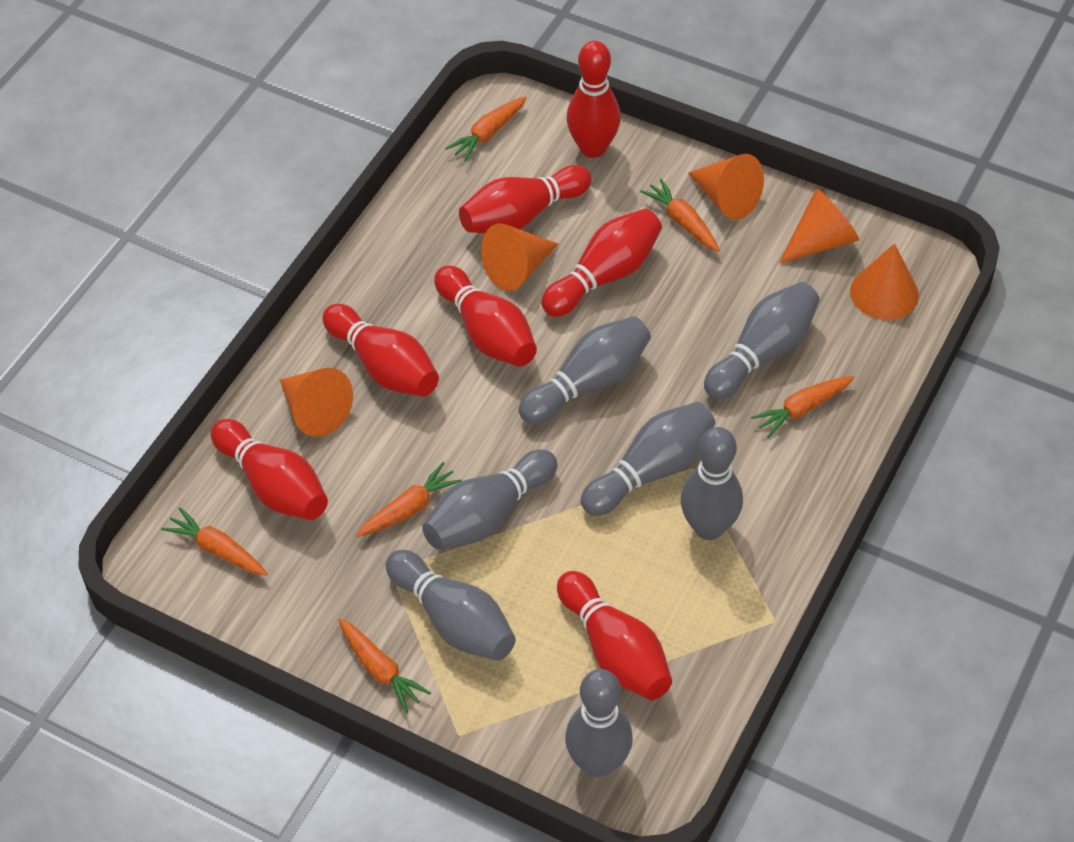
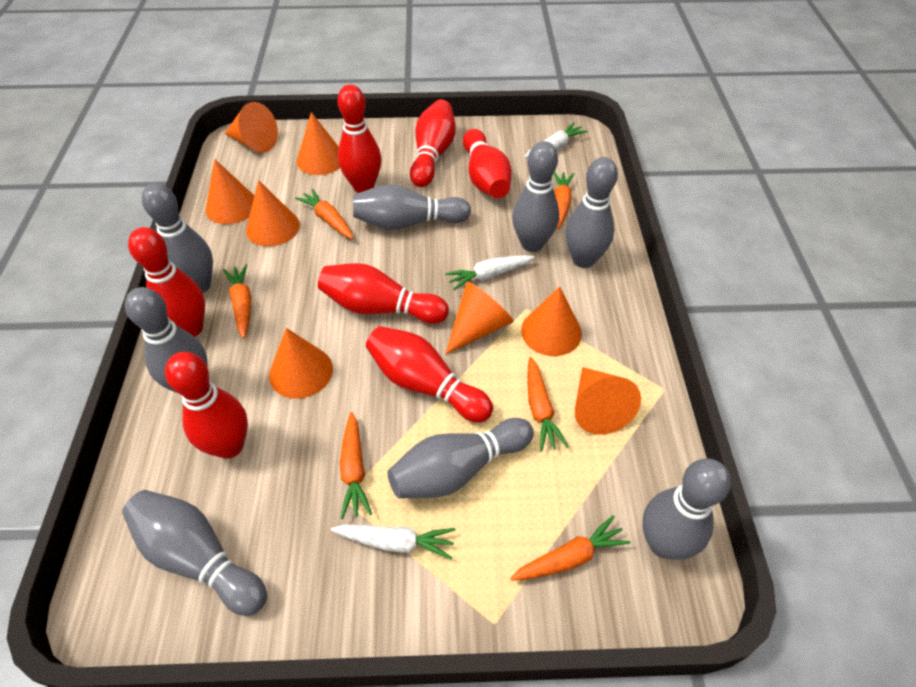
grey bowling pin: 7 -> 8
orange cone: 5 -> 8
white carrot: 0 -> 3

